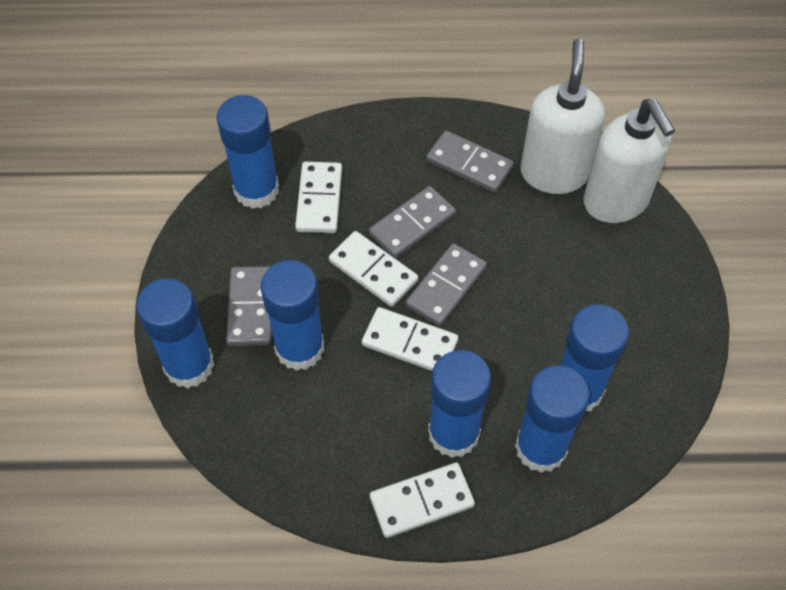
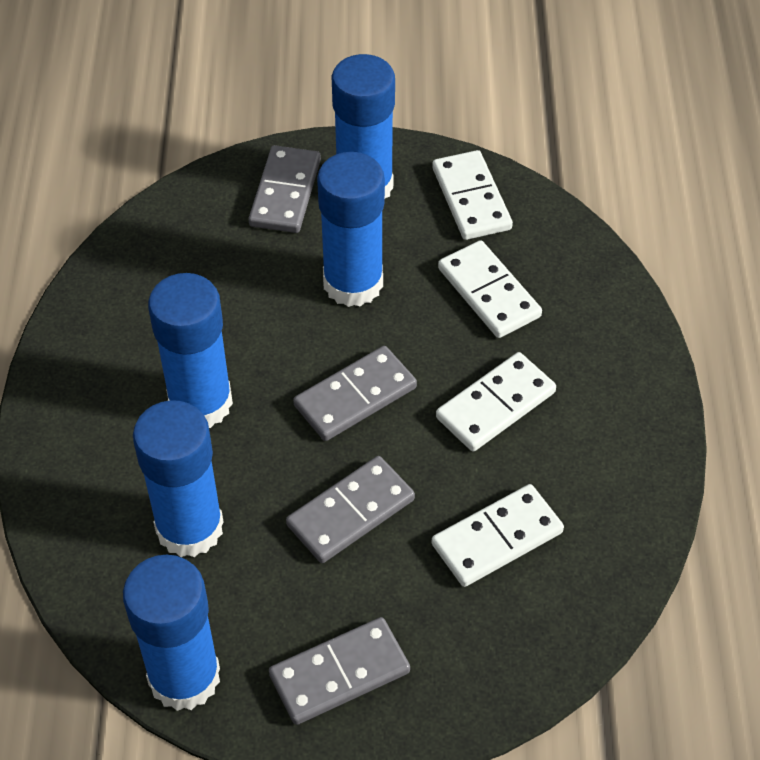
blue glue stick: 6 -> 5
white soap dispenser: 2 -> 0

